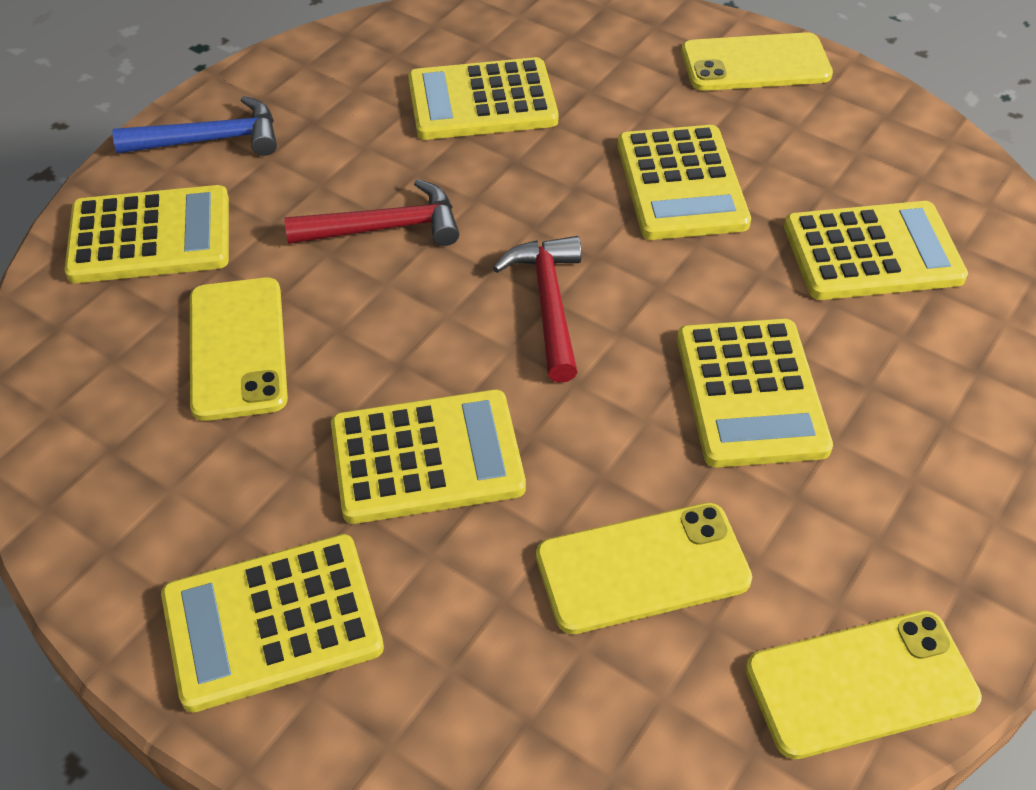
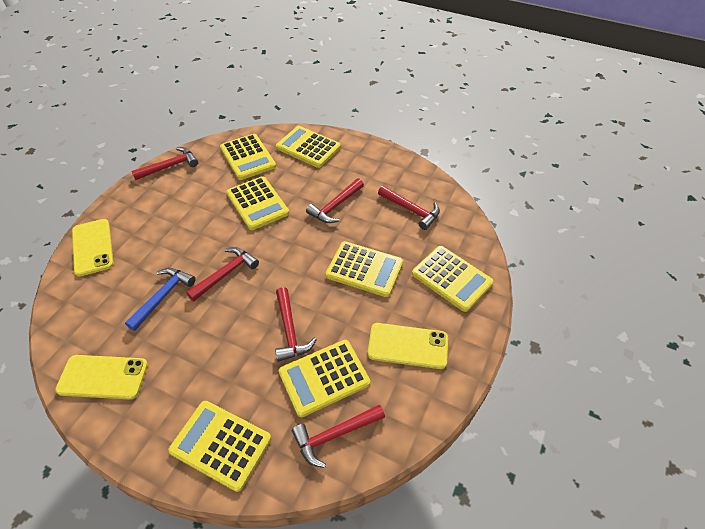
red hammer: 2 -> 6
yellow phone: 4 -> 3

